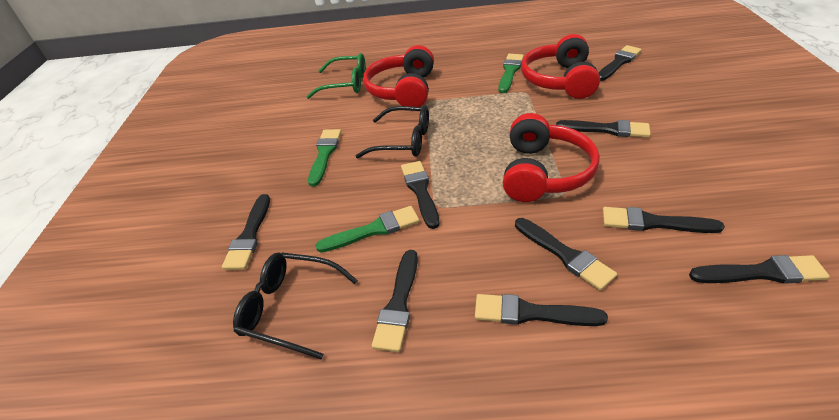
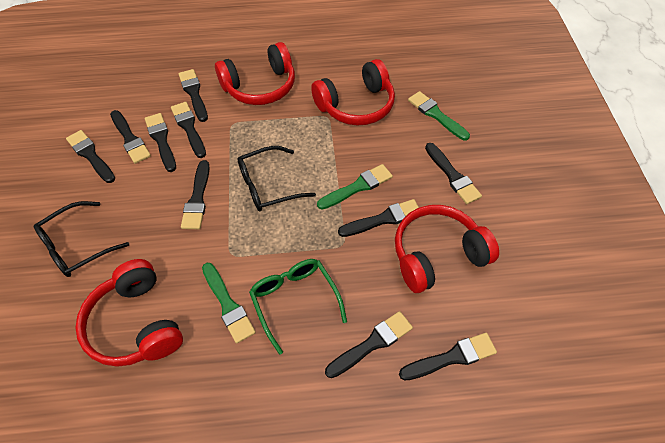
black brush: 9 -> 10
red headphones: 3 -> 4

